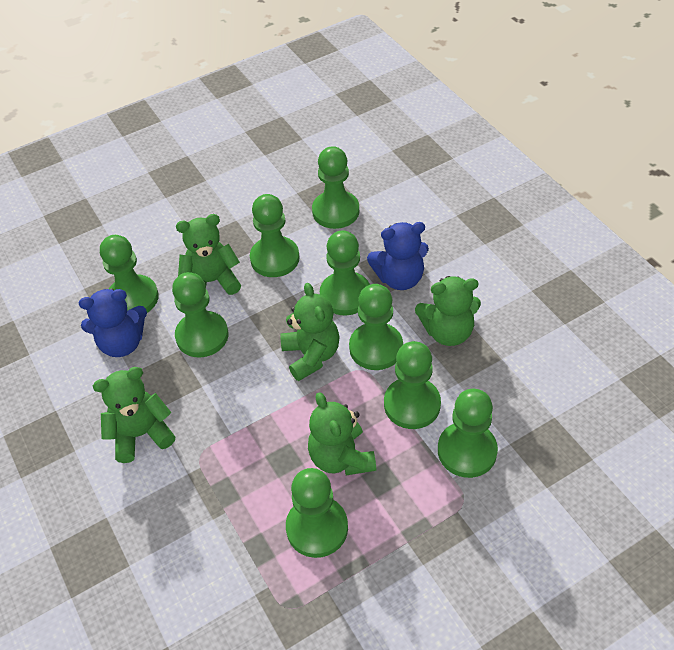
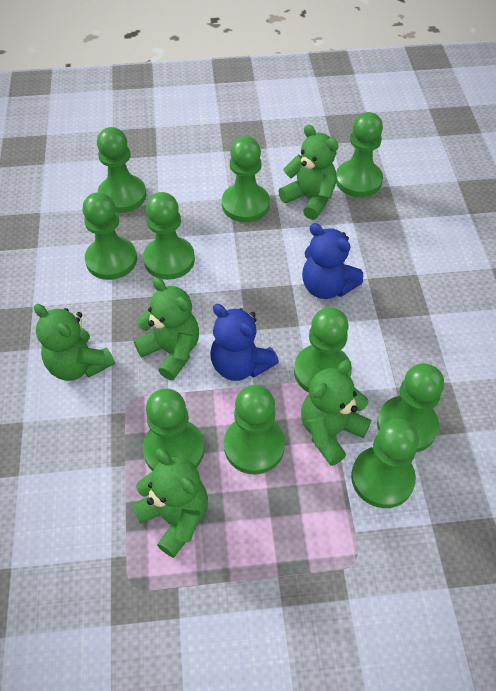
green pawn: 9 -> 10

